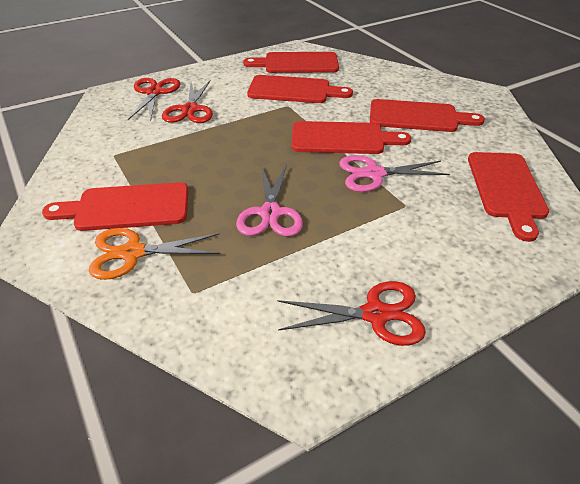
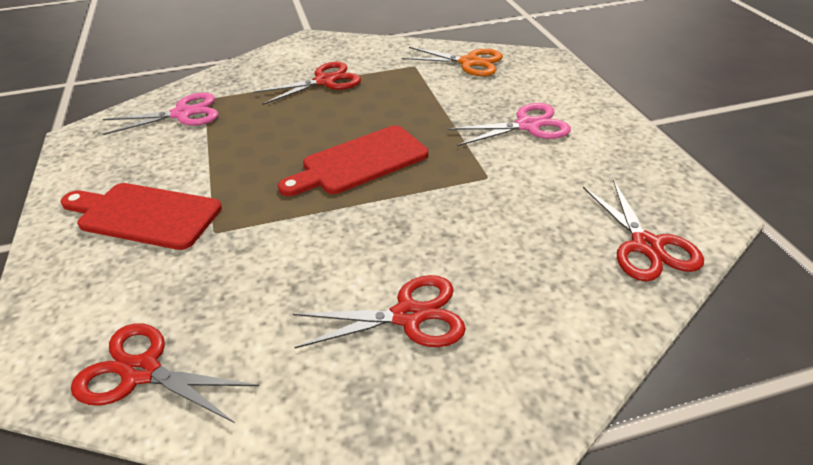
red cutting board: 6 -> 2
red scissors: 3 -> 4

